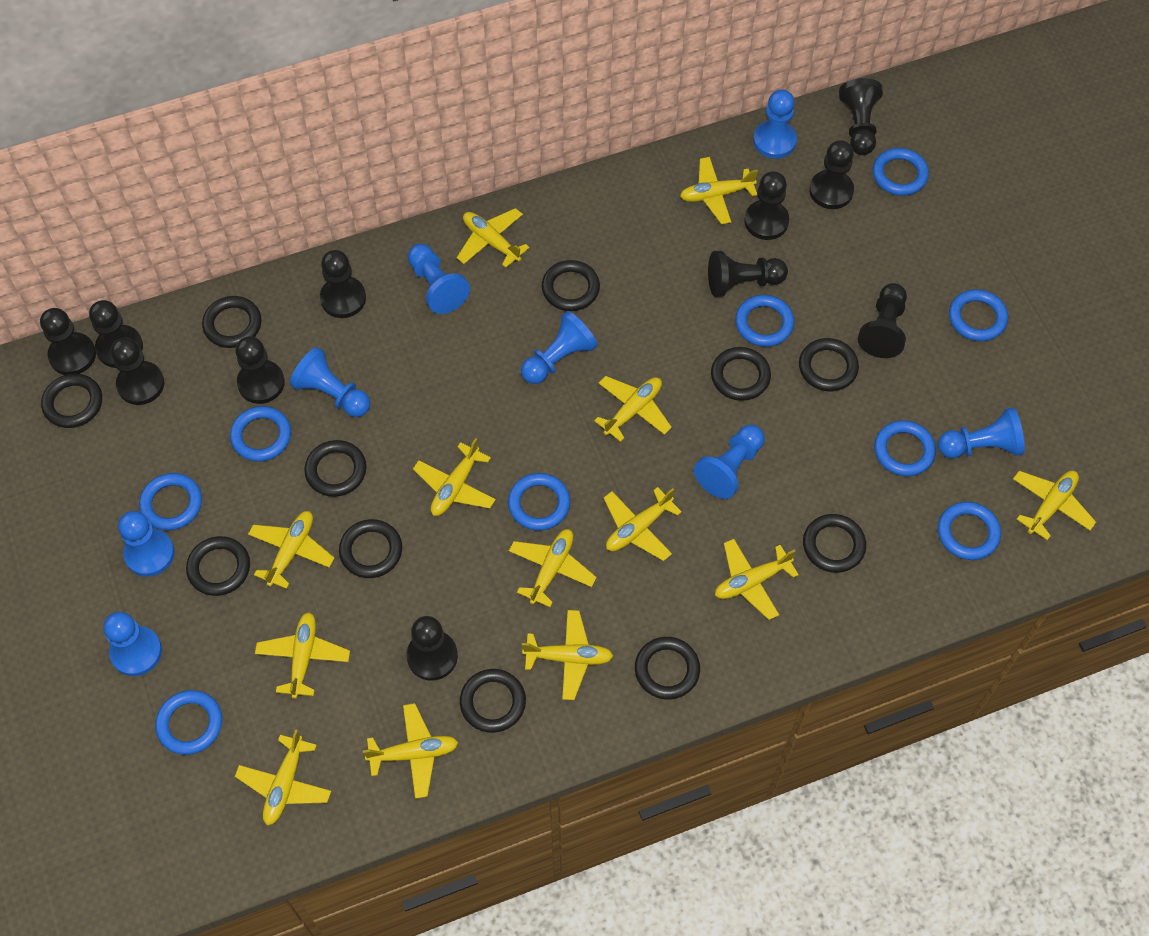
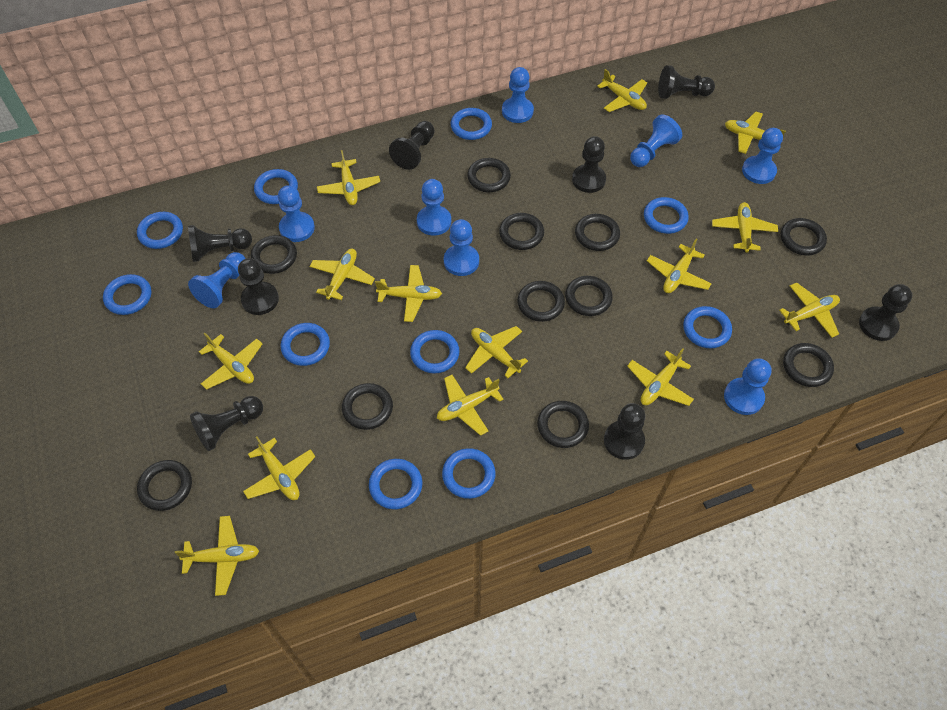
black pawn: 11 -> 8
blue ring: 9 -> 10
yellow plane: 13 -> 14

